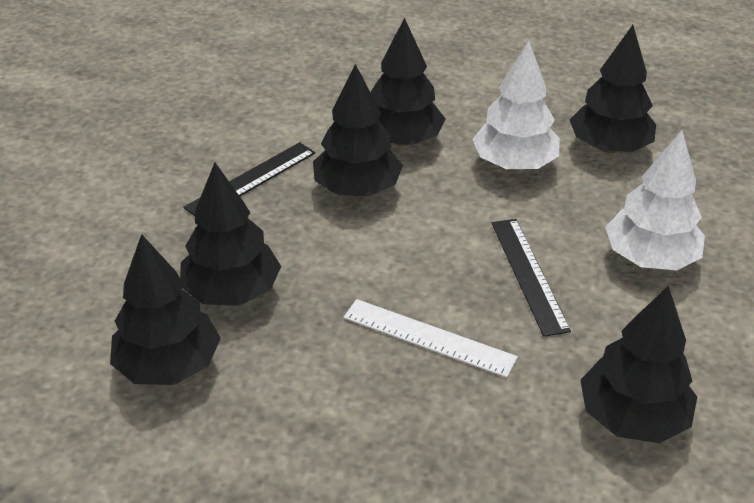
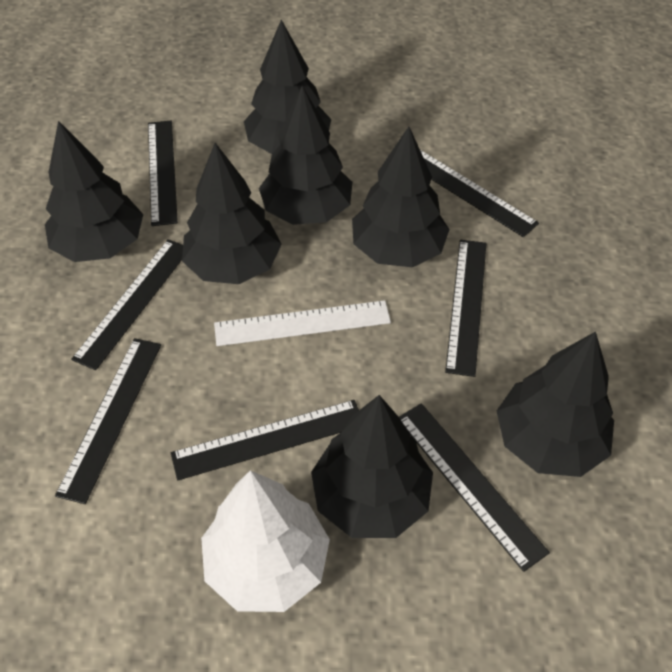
black ruler: 2 -> 7
black tree: 6 -> 7
white tree: 2 -> 1

